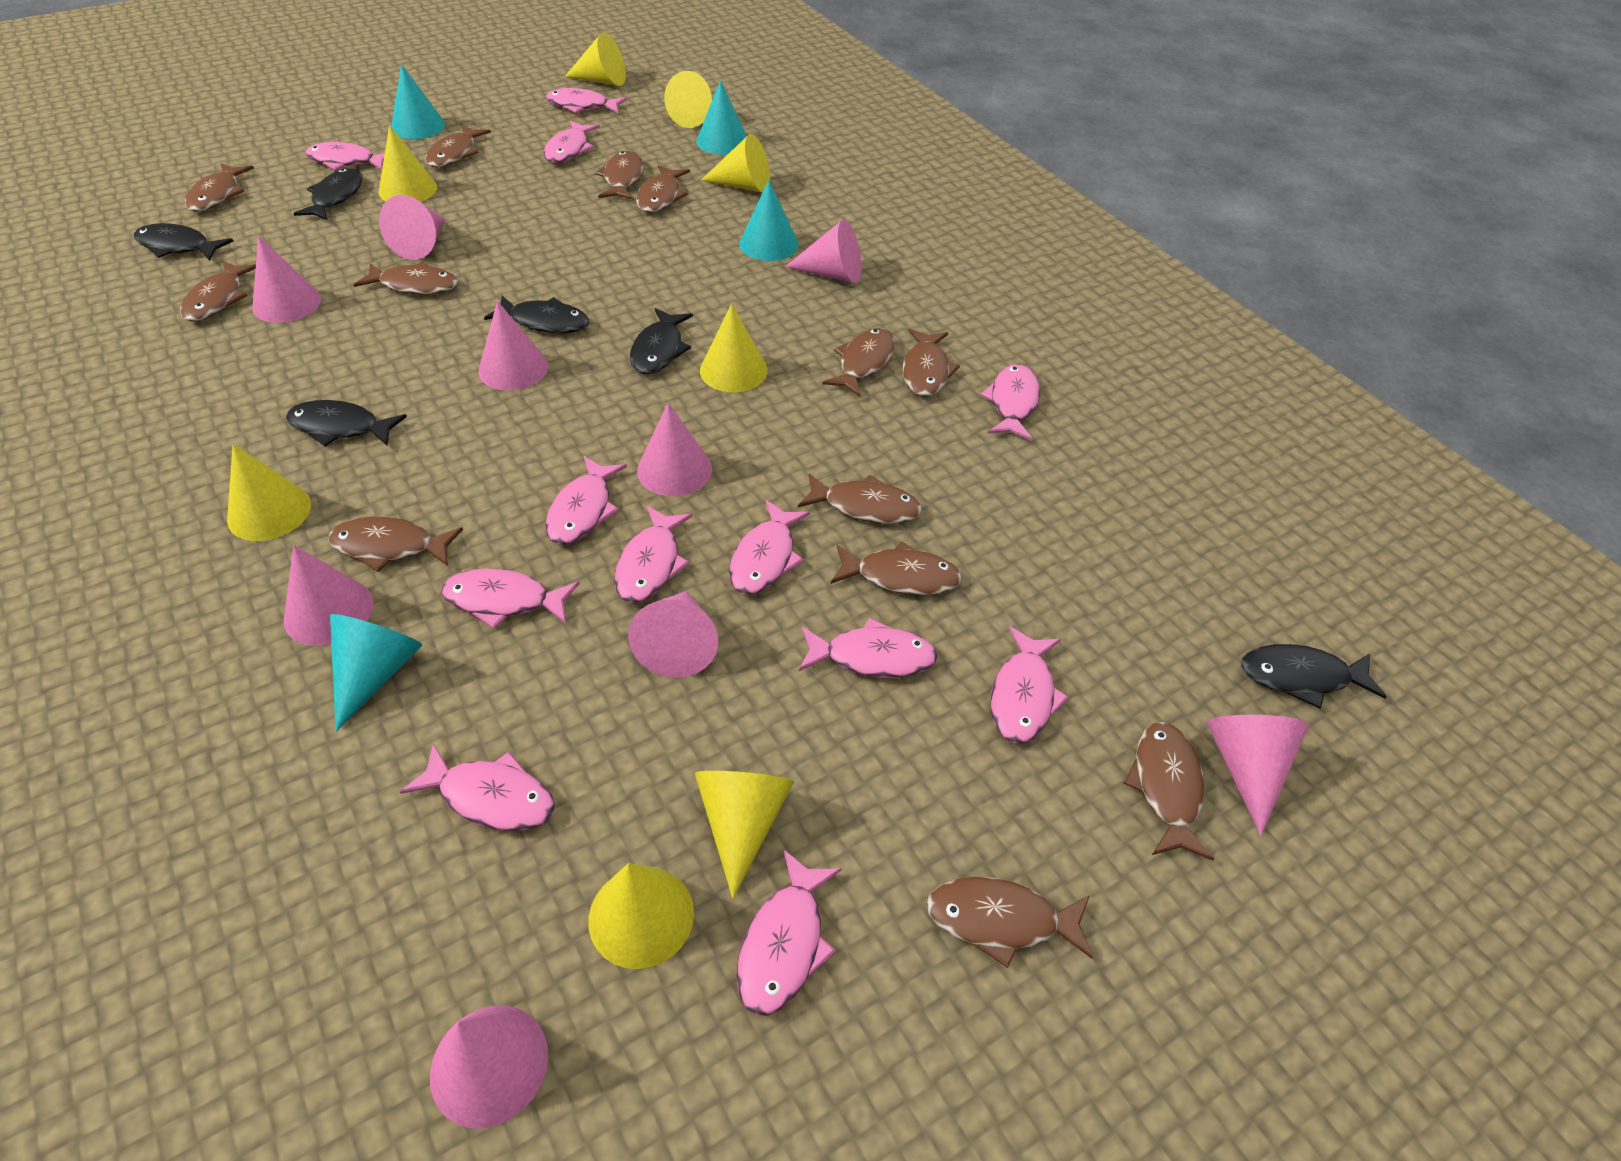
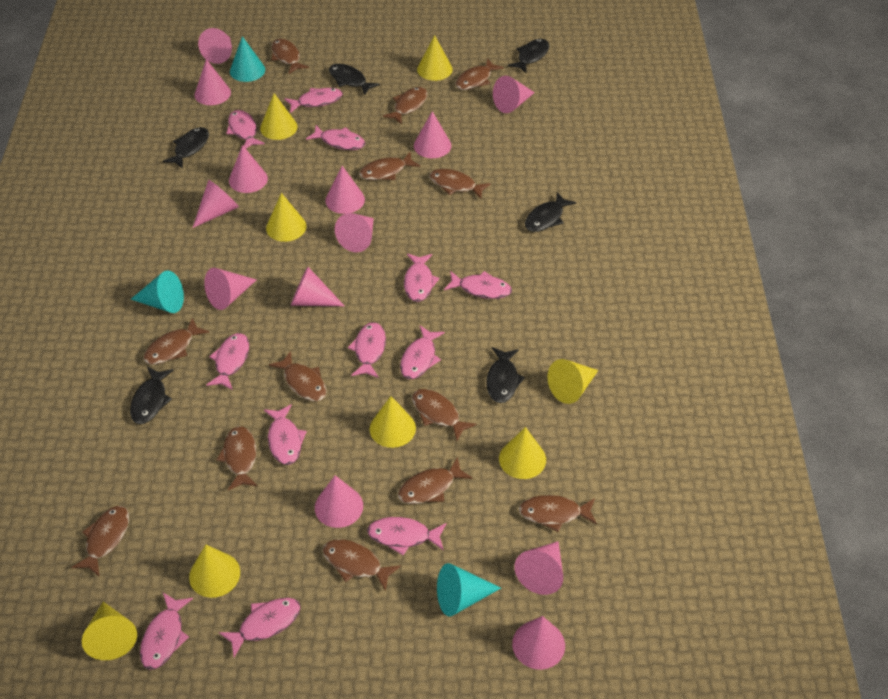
pink cone: 9 -> 13
turquoise cone: 4 -> 3

